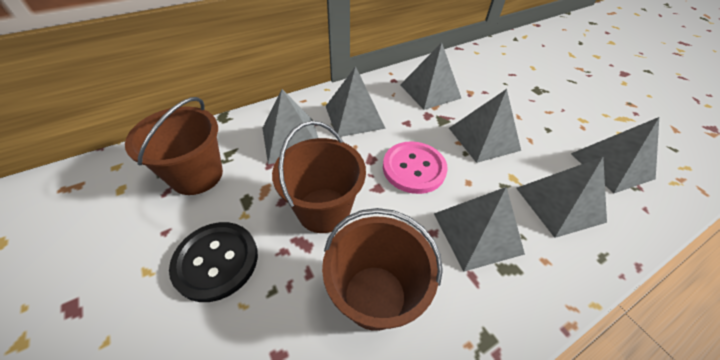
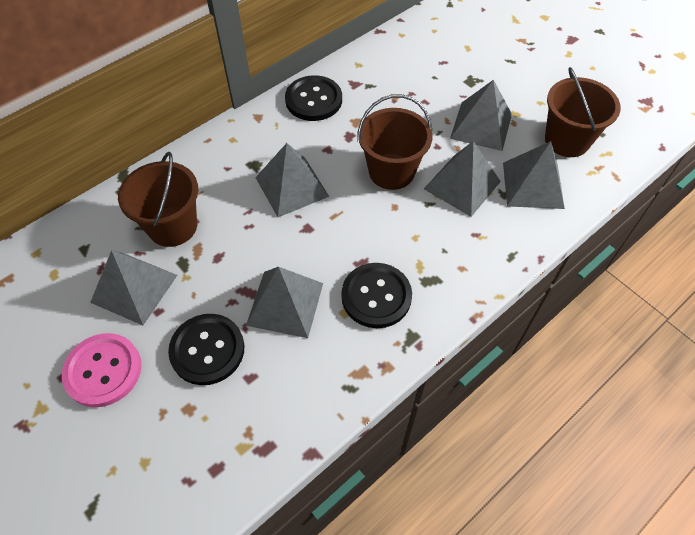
black button: 1 -> 3
grey pyramid: 7 -> 6

